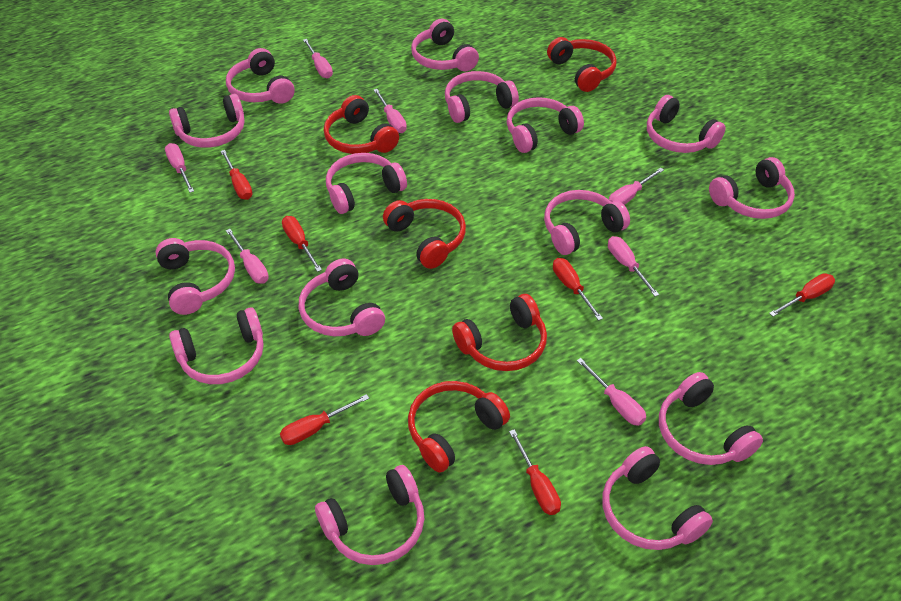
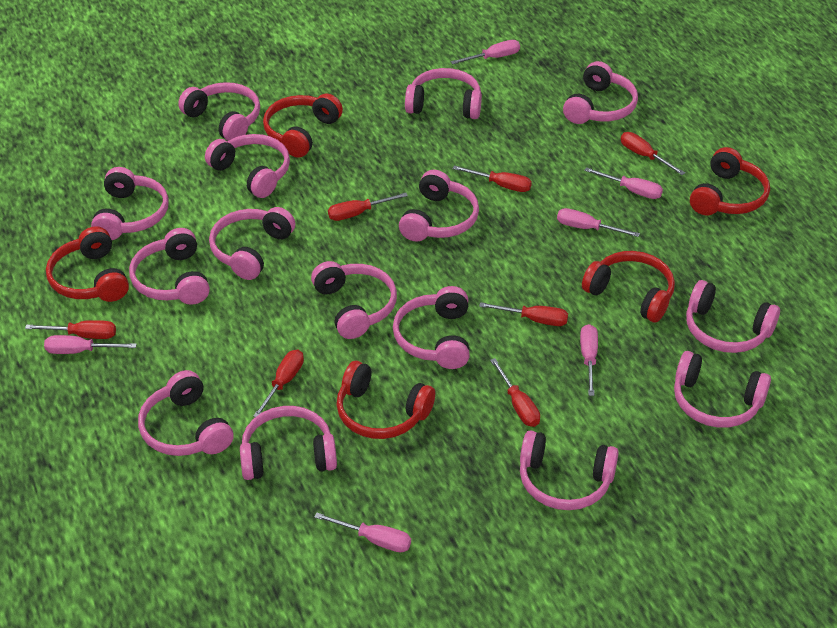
pink screwdriver: 7 -> 6
red screwdriver: 6 -> 7

